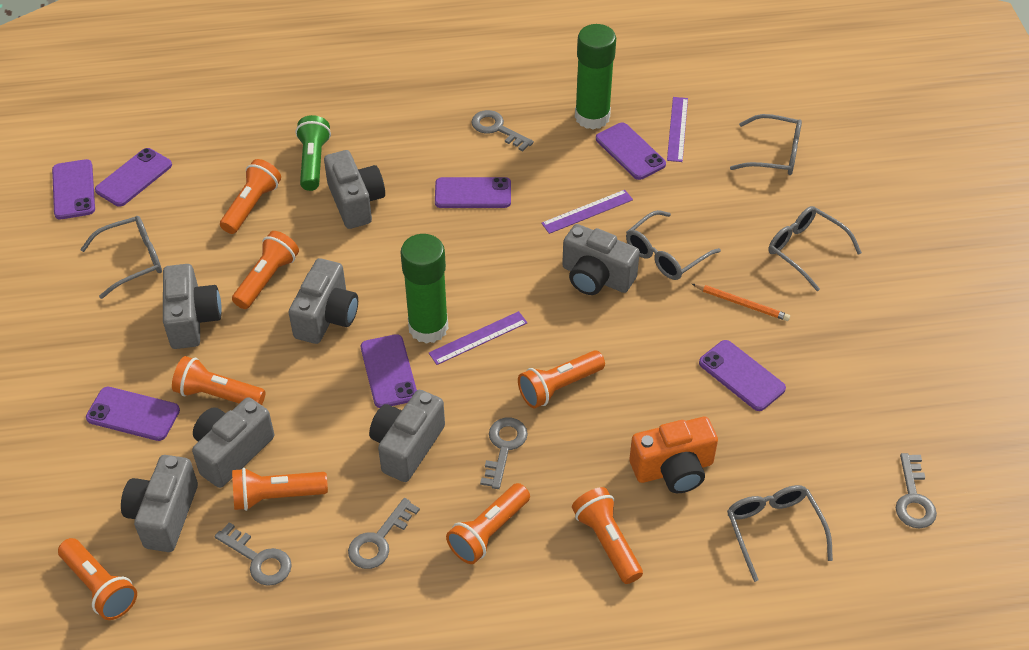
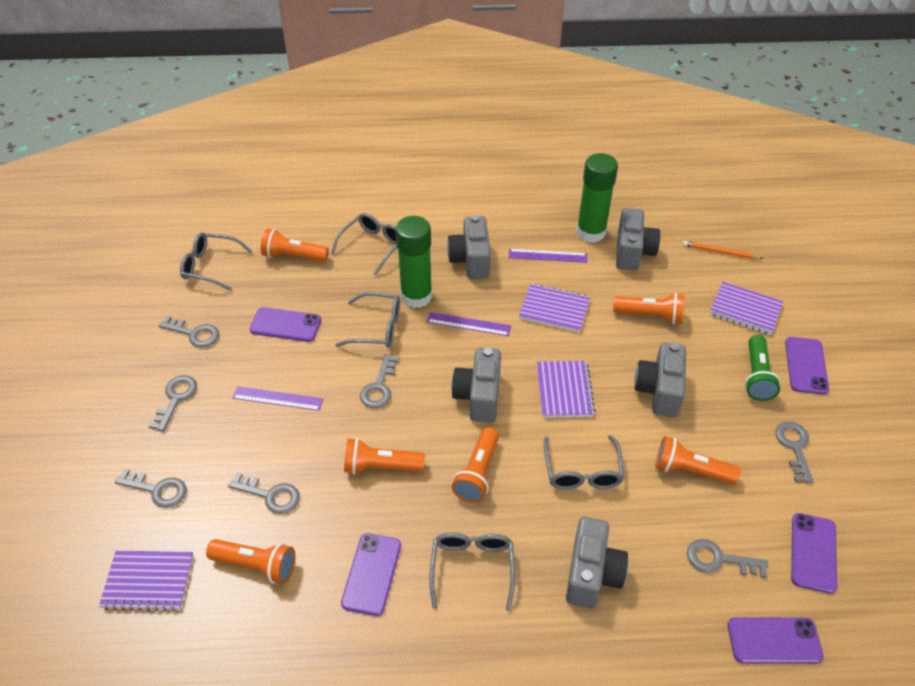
grey camera: 7 -> 5
grey key: 5 -> 7
orange camera: 1 -> 0
orange flashlight: 8 -> 6
purple notebook: 0 -> 4
purple phone: 7 -> 5

